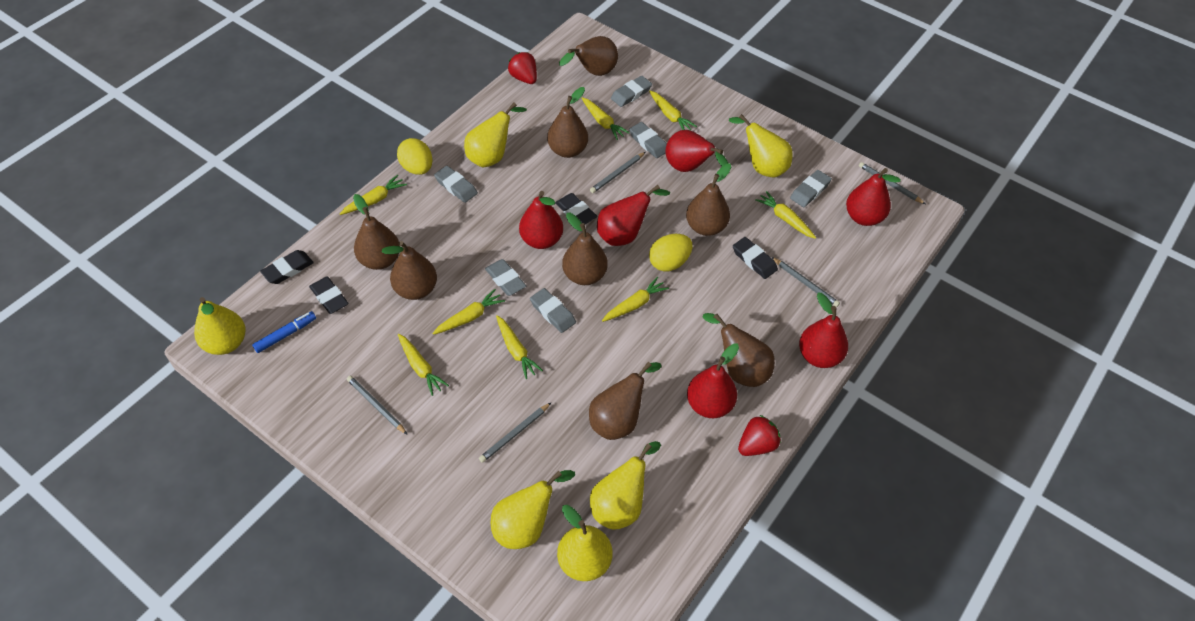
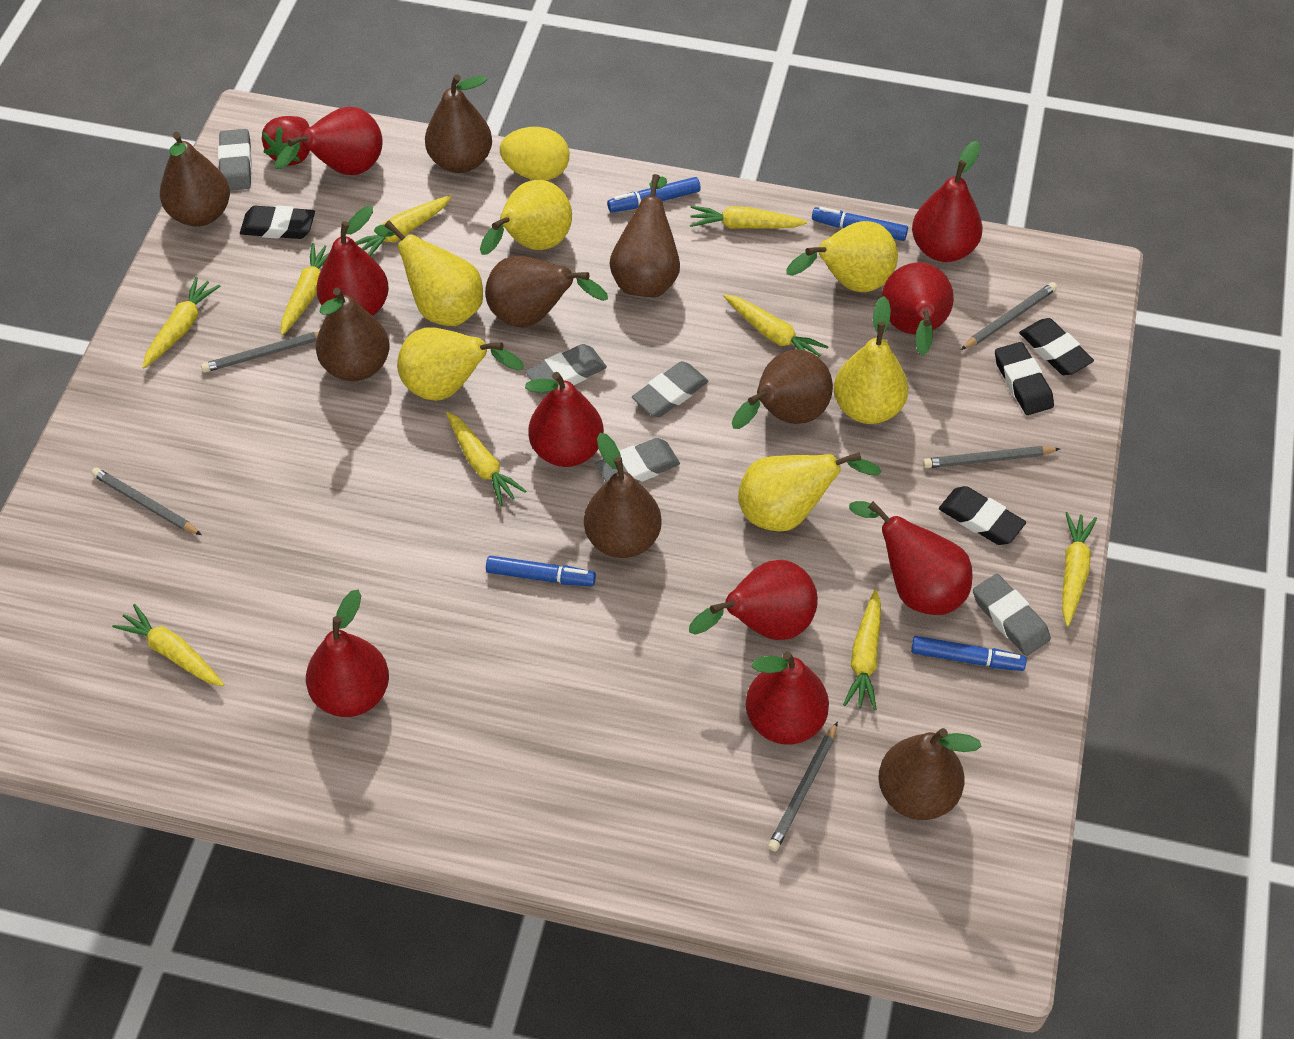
blue marker: 1 -> 4
grey eraser: 6 -> 5
red pear: 6 -> 9
red strawberry: 2 -> 1
yellow carrot: 8 -> 9
yellow egg: 2 -> 1

